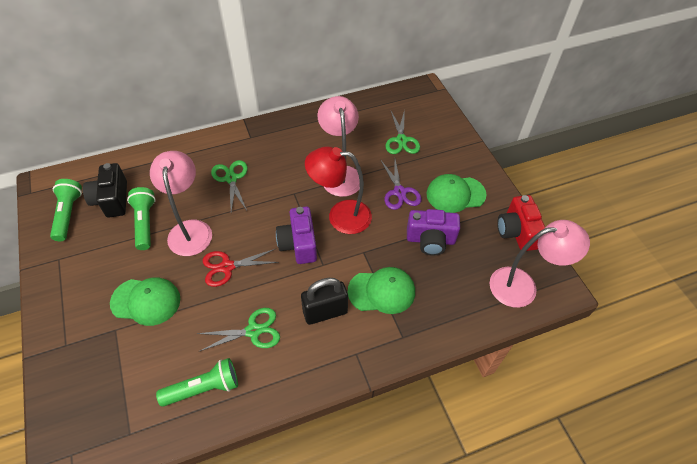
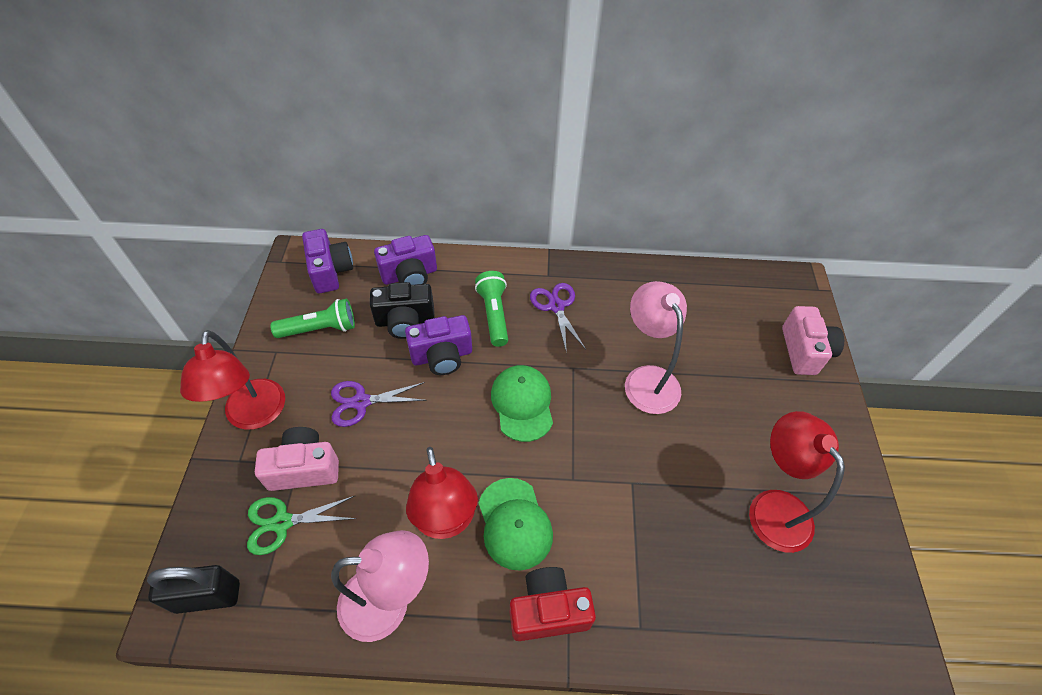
green cap: 3 -> 2
green flashlight: 3 -> 2
green scissors: 3 -> 1
pink camera: 0 -> 2
pink lamp: 3 -> 2
purple camera: 2 -> 3
purple scissors: 1 -> 2
red lamp: 1 -> 3
red scissors: 1 -> 0

